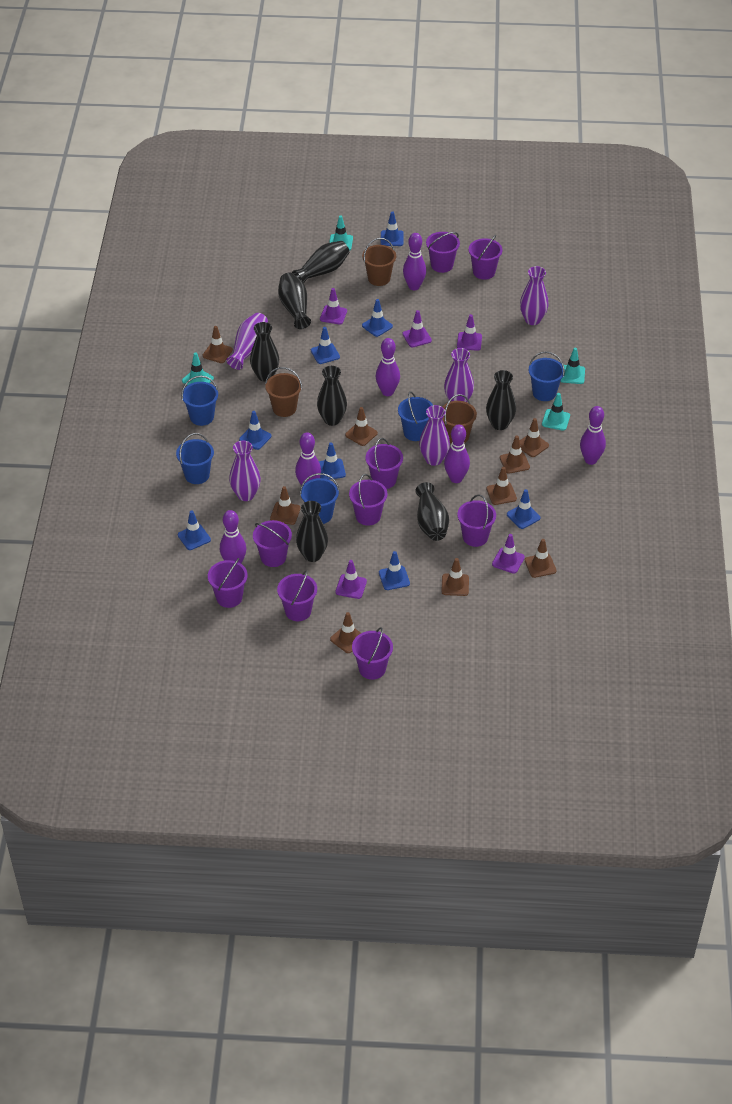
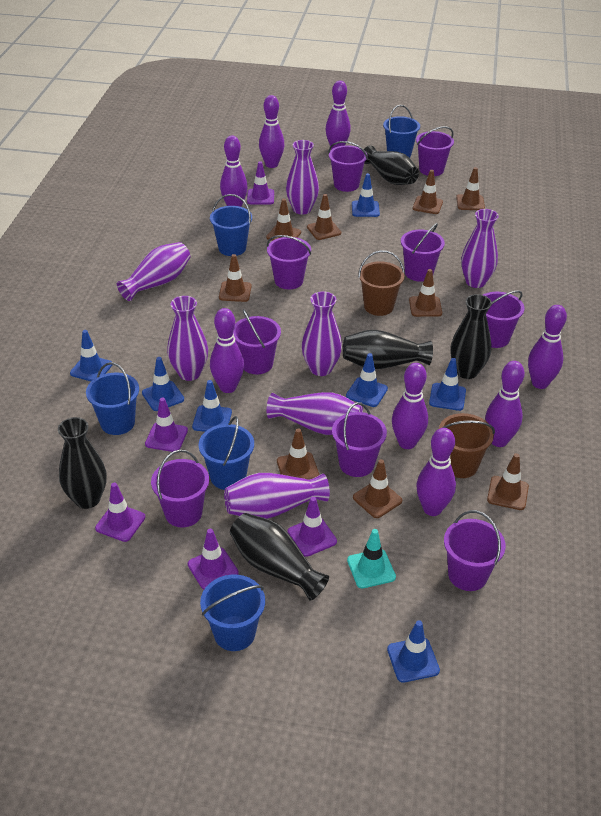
black vase: 7 -> 5
blue traffic cone: 8 -> 7
brown bucket: 3 -> 2
purple bowling pin: 6 -> 8
purple vase: 5 -> 7
turquoise traffic cone: 4 -> 1

